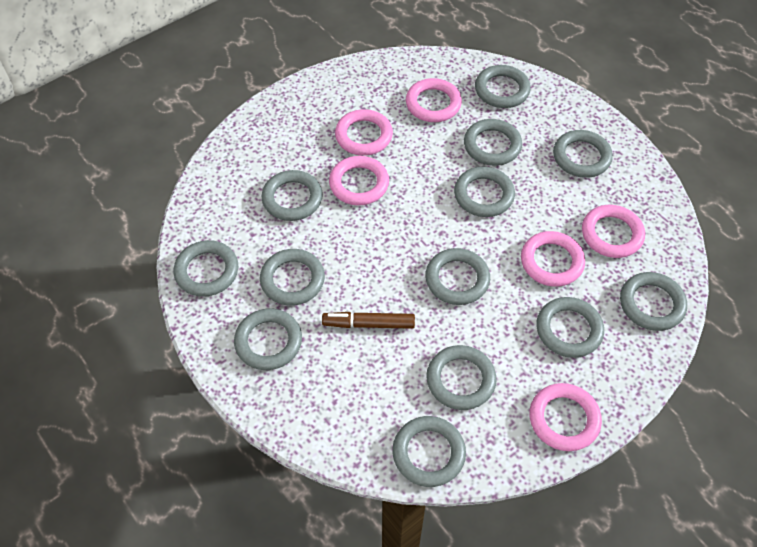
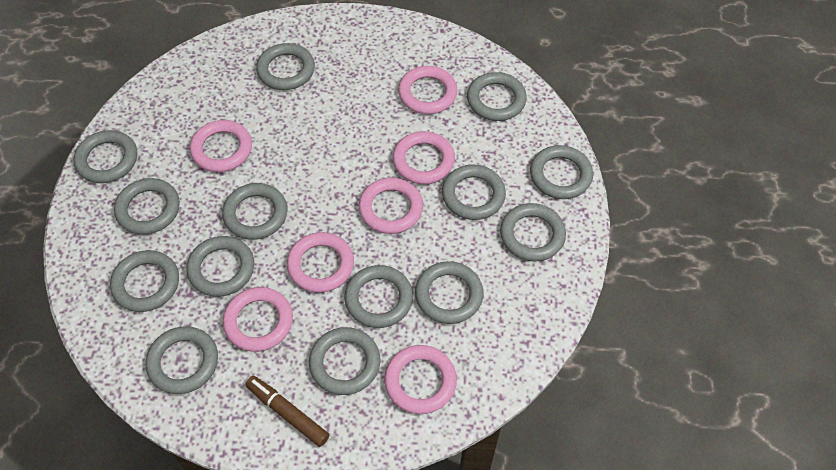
grey ring: 13 -> 14
pink ring: 6 -> 7

